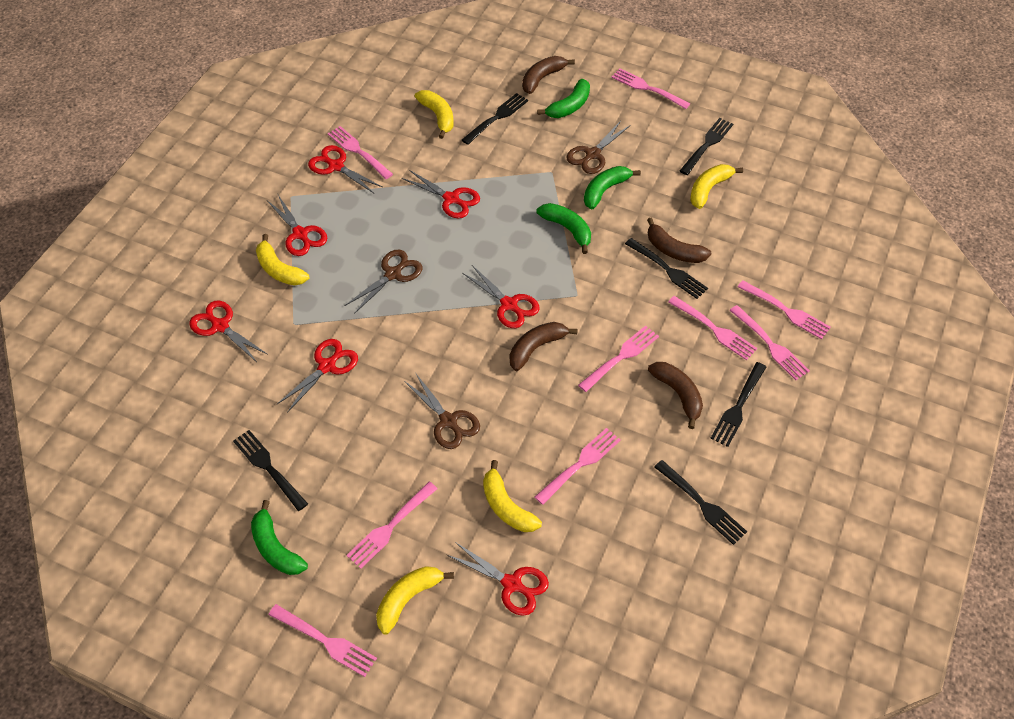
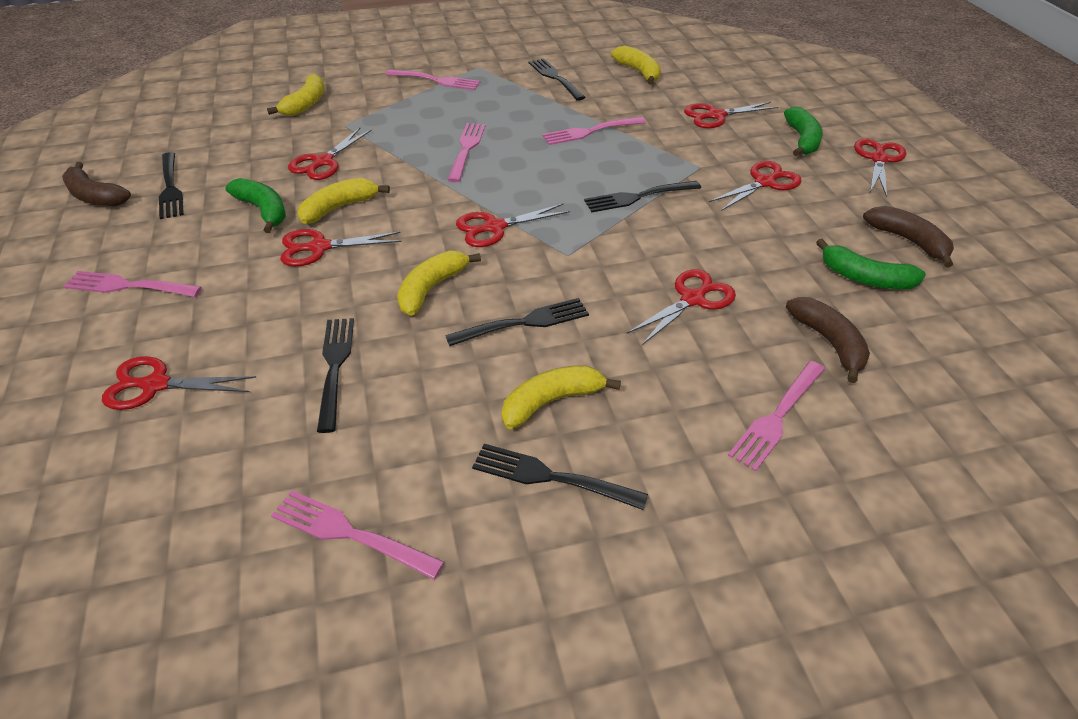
brown banana: 4 -> 3
brown scissors: 3 -> 0
green banana: 4 -> 3
pink fork: 9 -> 6
red scissors: 7 -> 8

